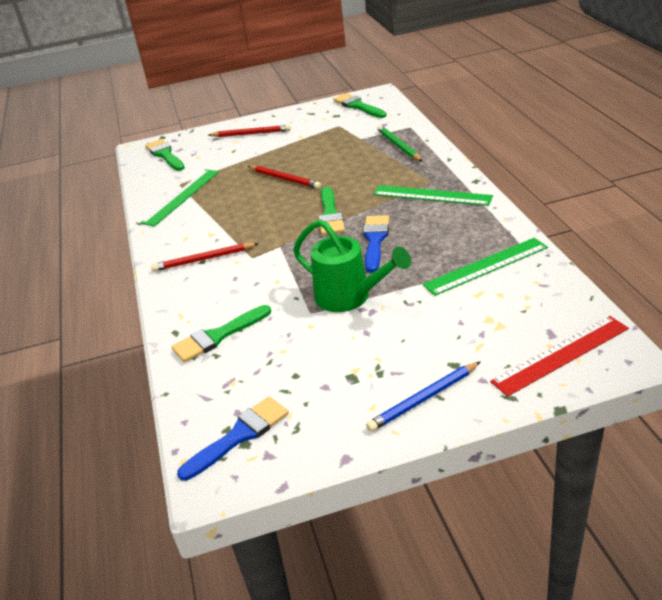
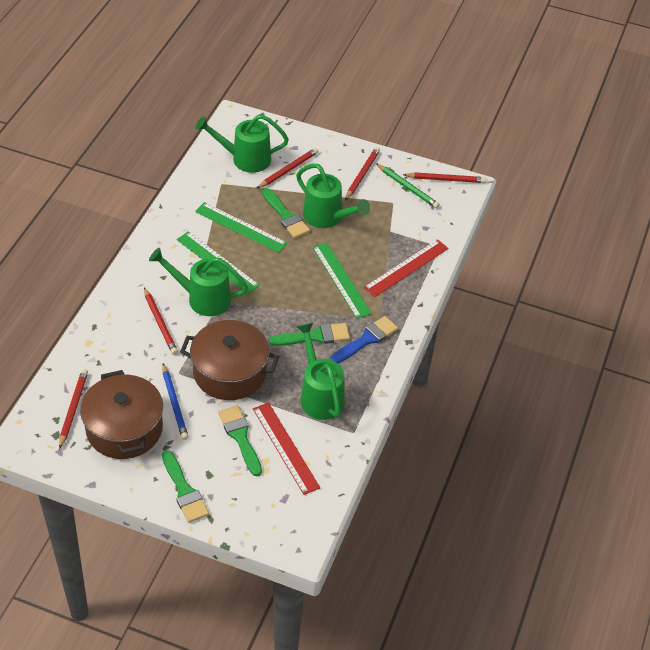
blue brush: 2 -> 1
brown pot: 0 -> 2
green watering can: 1 -> 4
red pencil: 3 -> 5
red ruler: 1 -> 2

